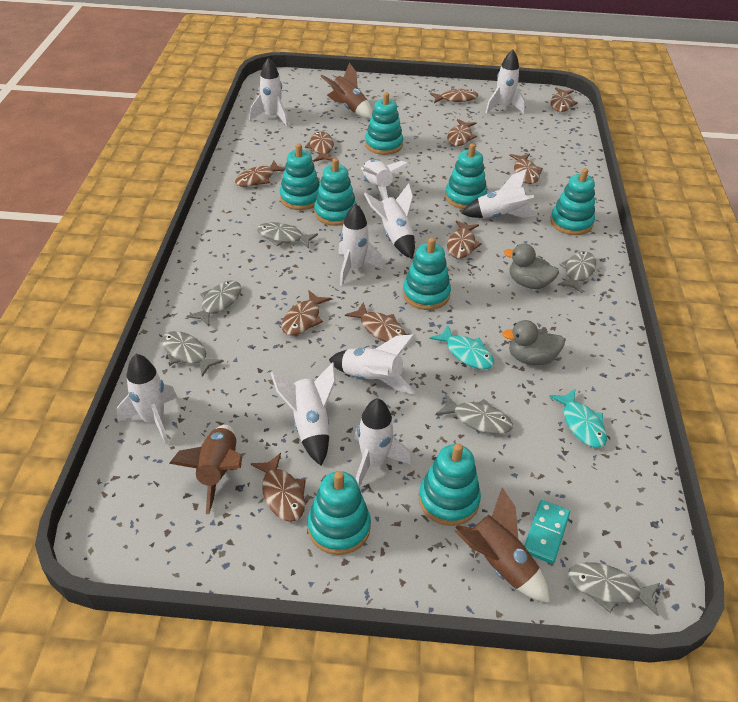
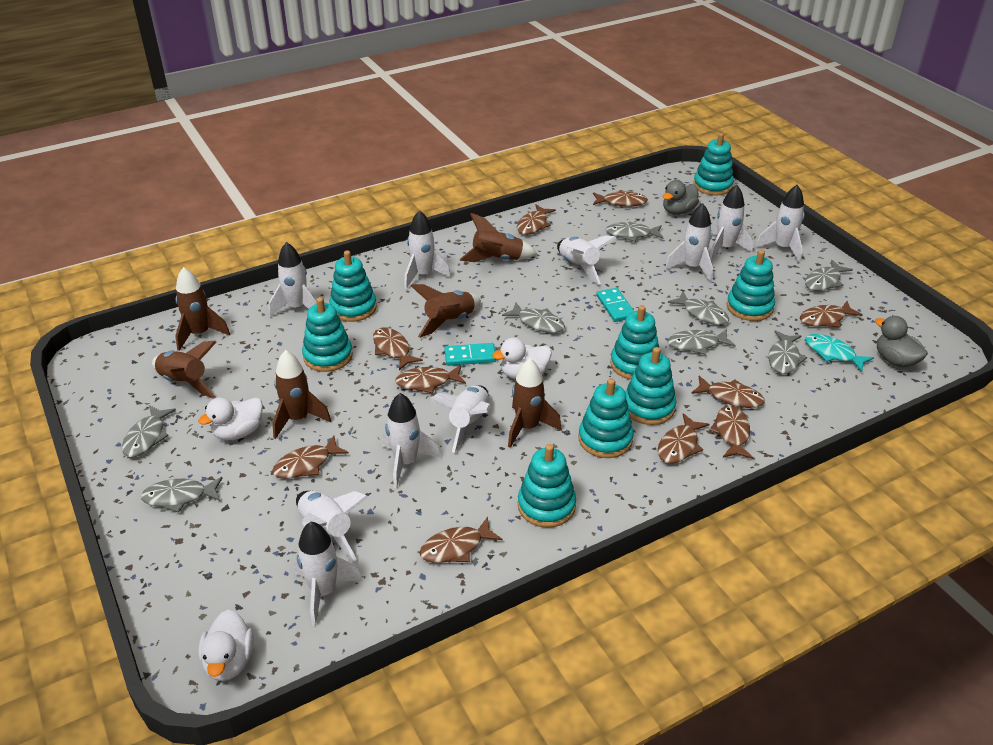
brown rocket: 3 -> 6
grey fish: 6 -> 8
turquoise domino: 1 -> 2
turquoise fish: 2 -> 1
white duck: 0 -> 3

